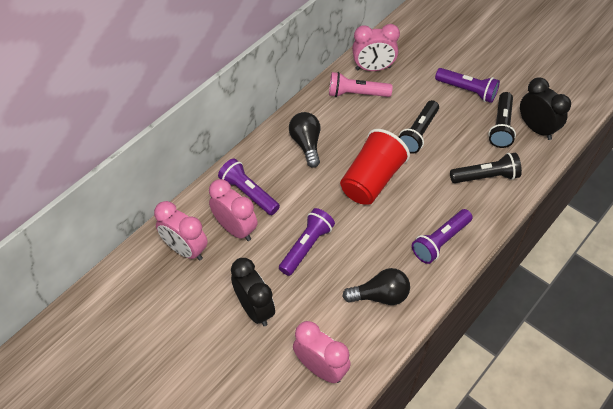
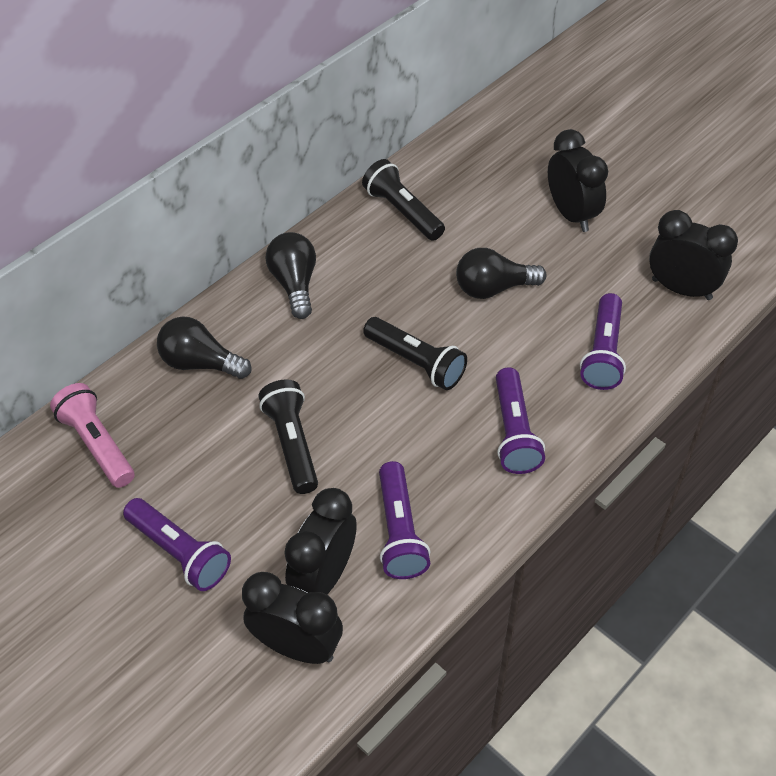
black clock: 2 -> 4
black light bulb: 2 -> 3
pink clock: 4 -> 0
red cup: 1 -> 0

